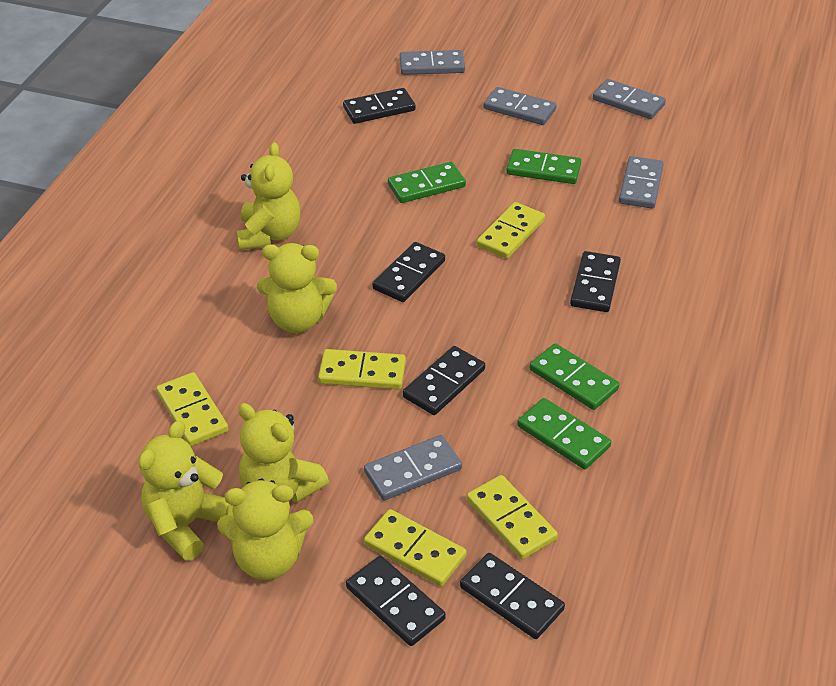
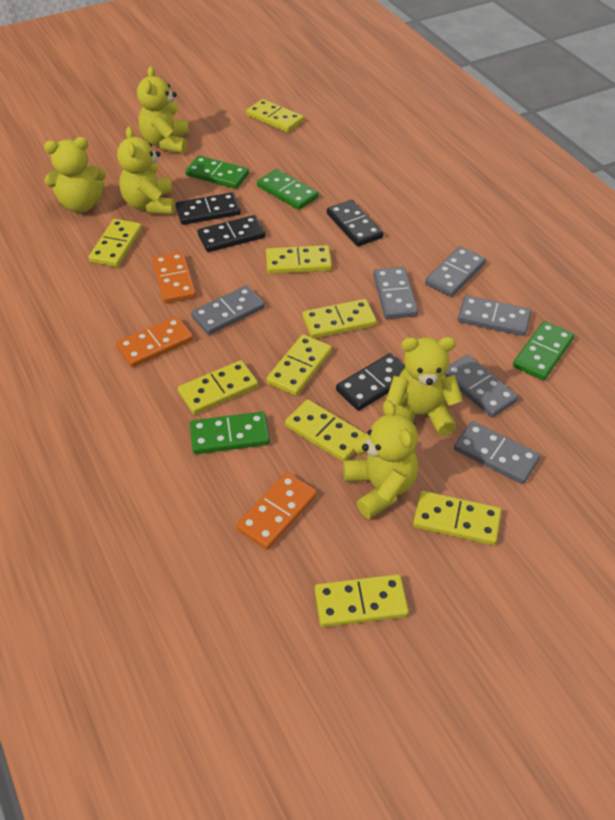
black domino: 6 -> 4
grey domino: 5 -> 6
orange domino: 0 -> 3
yellow domino: 5 -> 9

